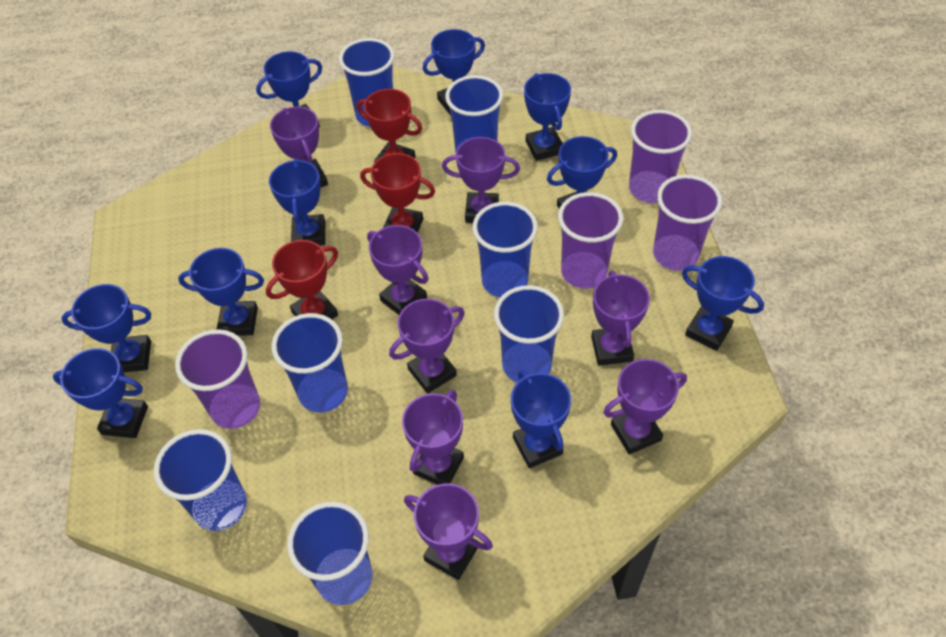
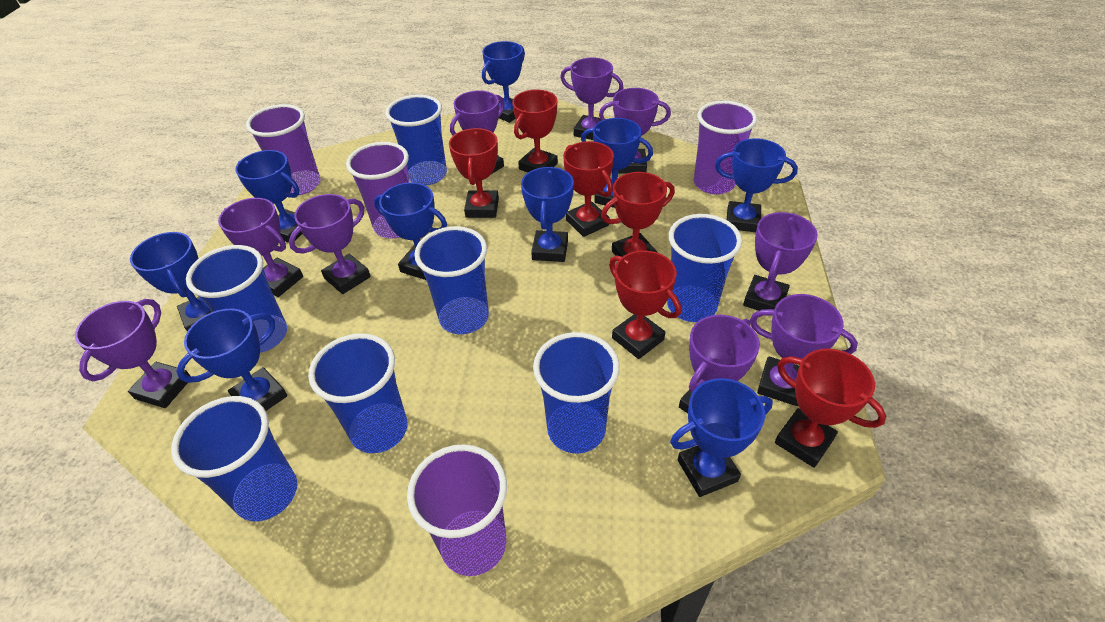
blue trophy: 10 -> 9
purple trophy: 8 -> 9
red trophy: 3 -> 6

